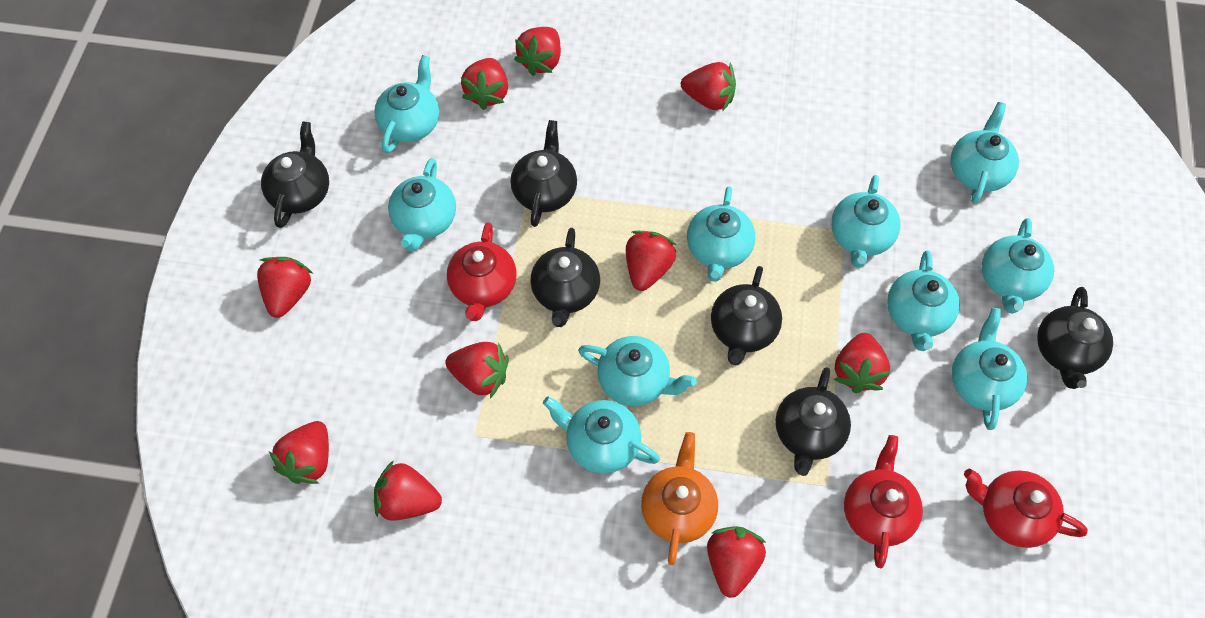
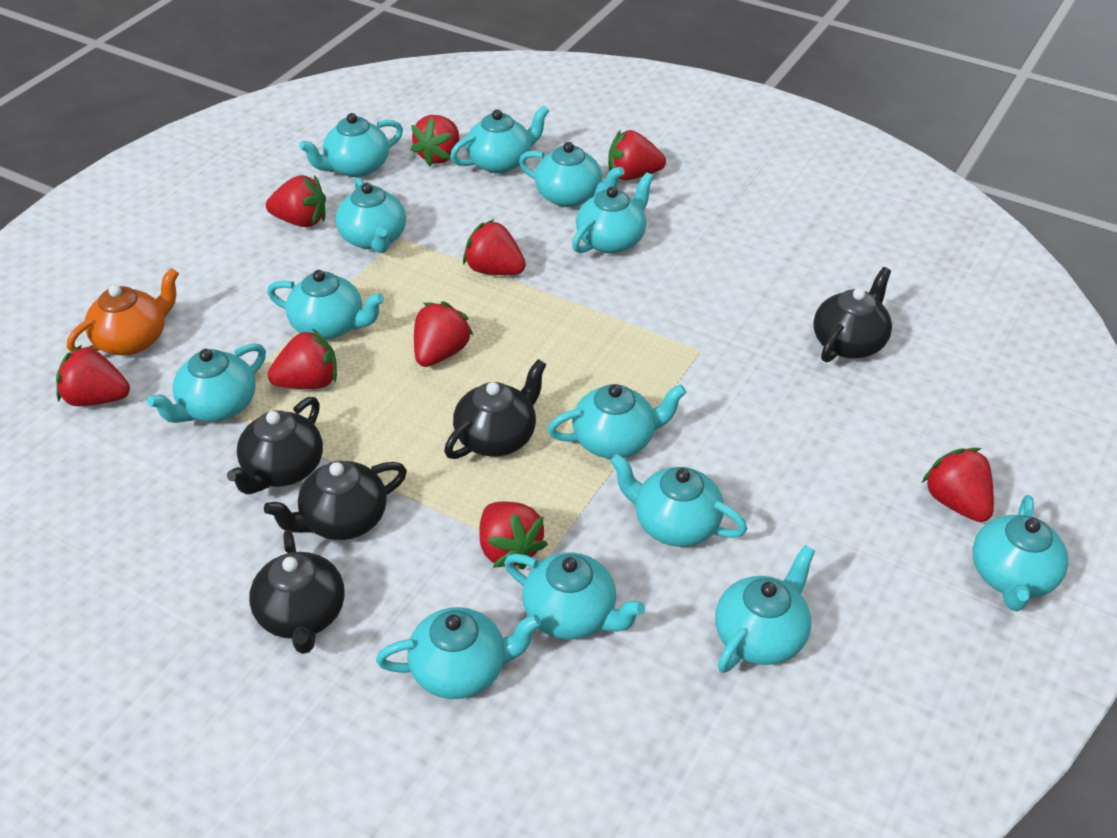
black teapot: 6 -> 5
red strawberry: 10 -> 9
red teapot: 3 -> 0
turquoise teapot: 10 -> 13

